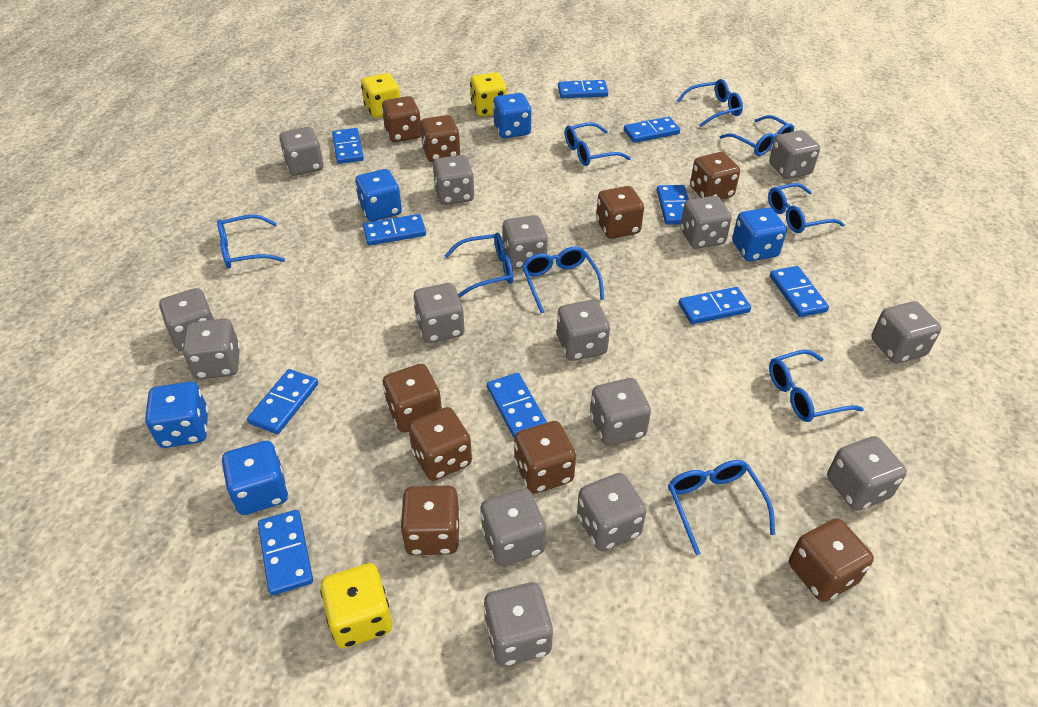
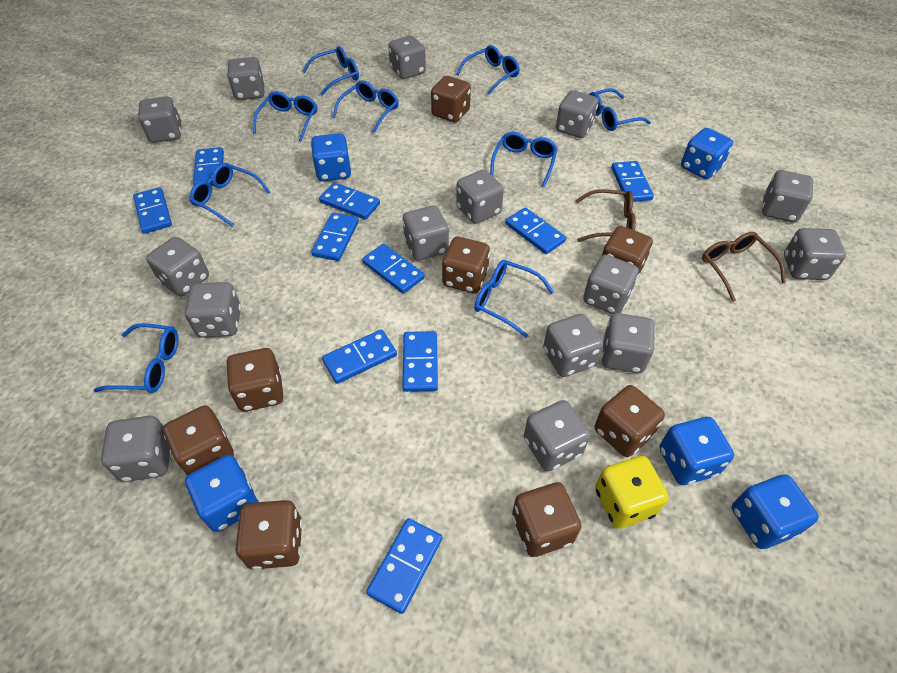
brown dice: 9 -> 8
brown glasses: 0 -> 2
yellow dice: 3 -> 1

